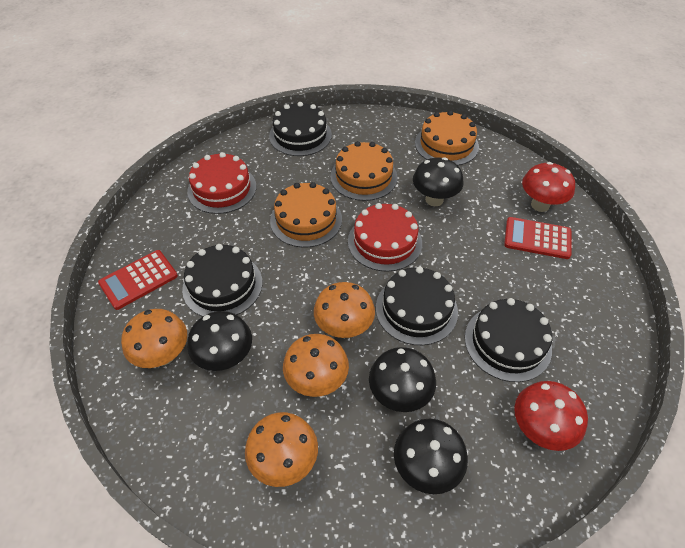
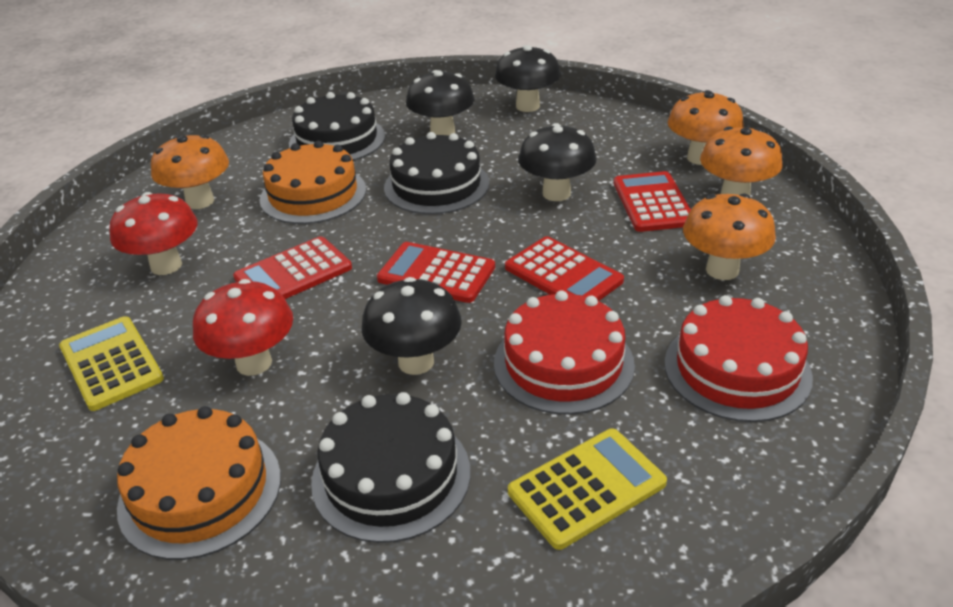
black cake: 4 -> 3
orange cake: 3 -> 2
red calculator: 2 -> 4
yellow calculator: 0 -> 2

